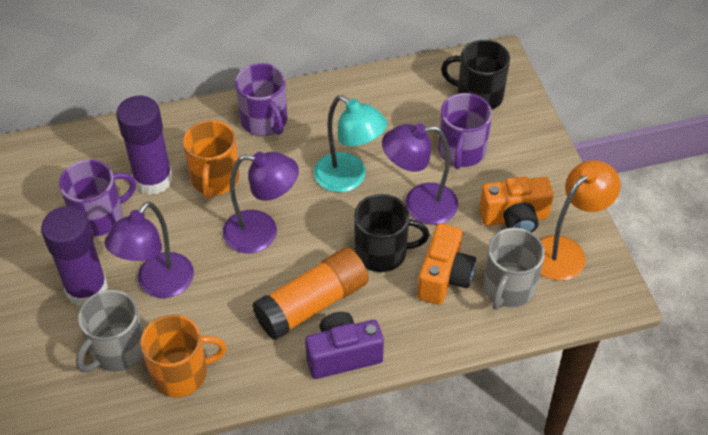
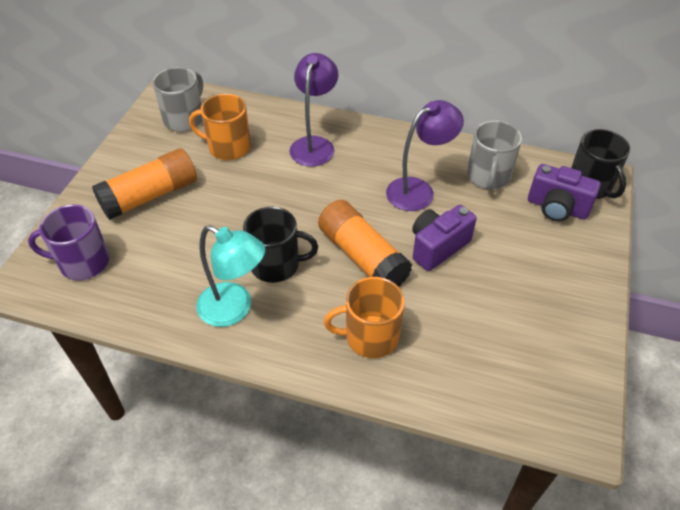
orange camera: 2 -> 0
orange glue stick: 1 -> 2
orange lamp: 1 -> 0
purple camera: 1 -> 2
purple glue stick: 2 -> 0
purple lamp: 3 -> 2
purple mug: 3 -> 1

